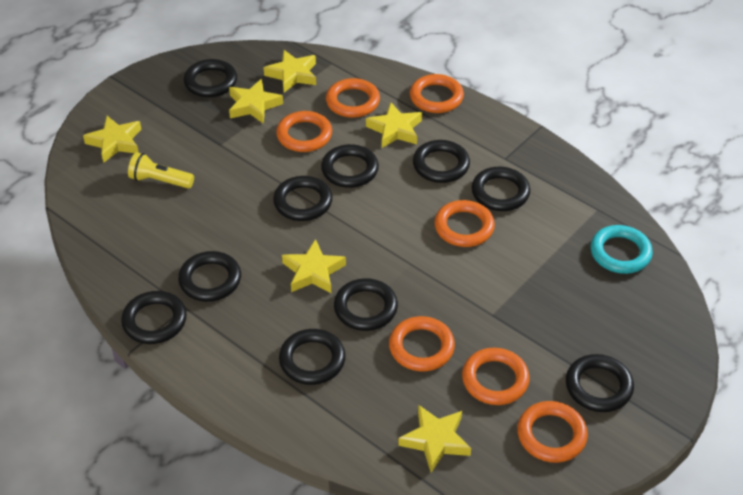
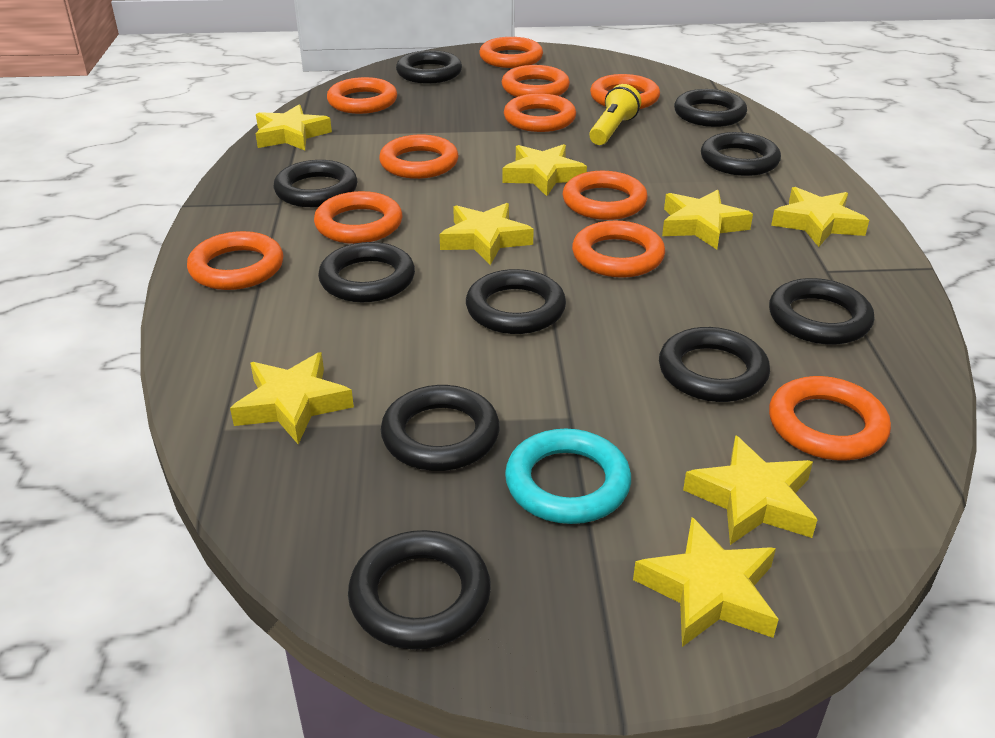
orange ring: 7 -> 11
yellow star: 6 -> 8

